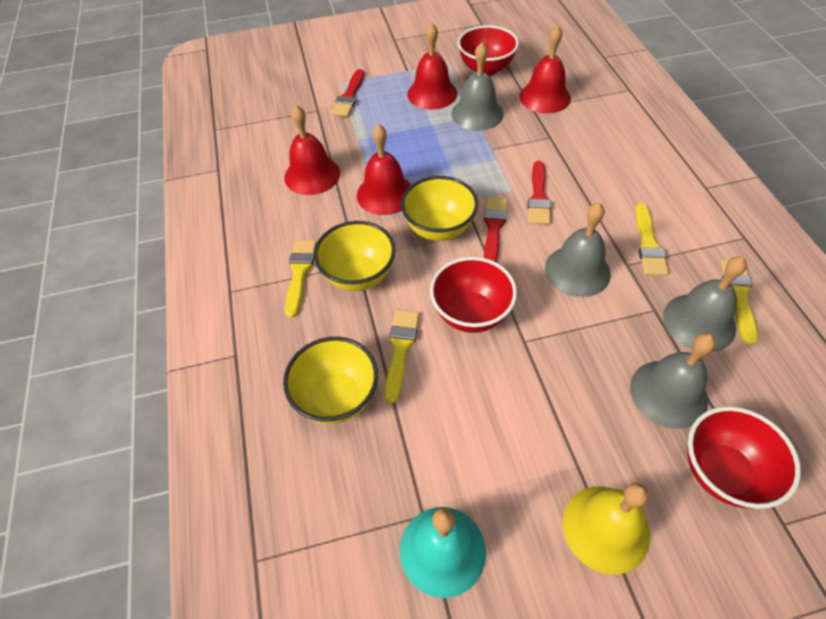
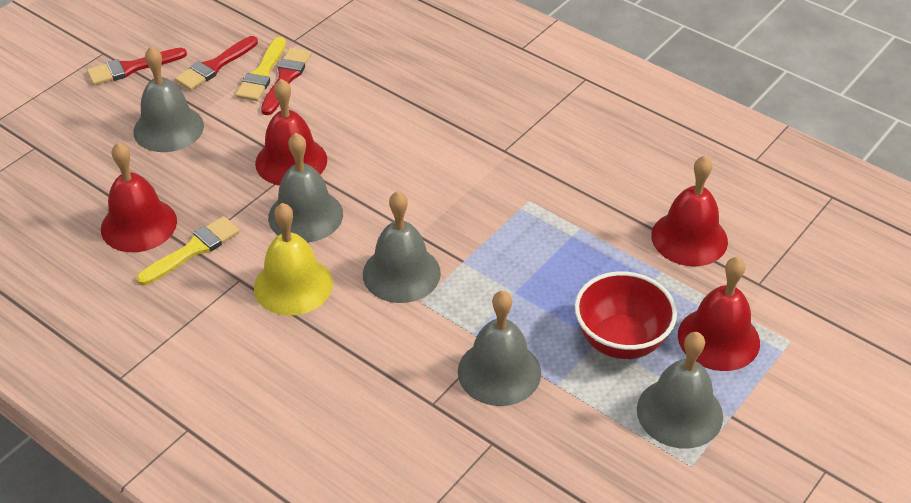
grey bell: 4 -> 5
red bowl: 3 -> 1
turquoise bell: 1 -> 0
yellow bowl: 3 -> 0
yellow brush: 4 -> 2

